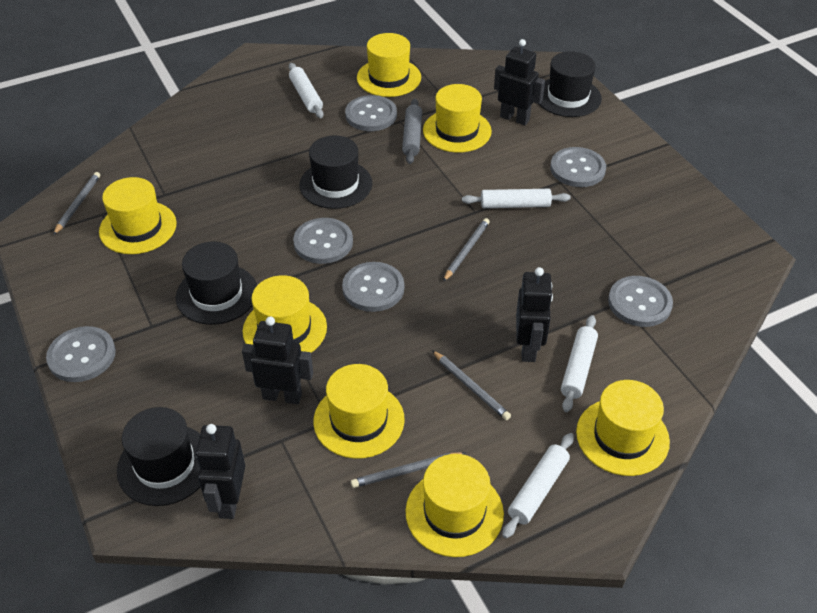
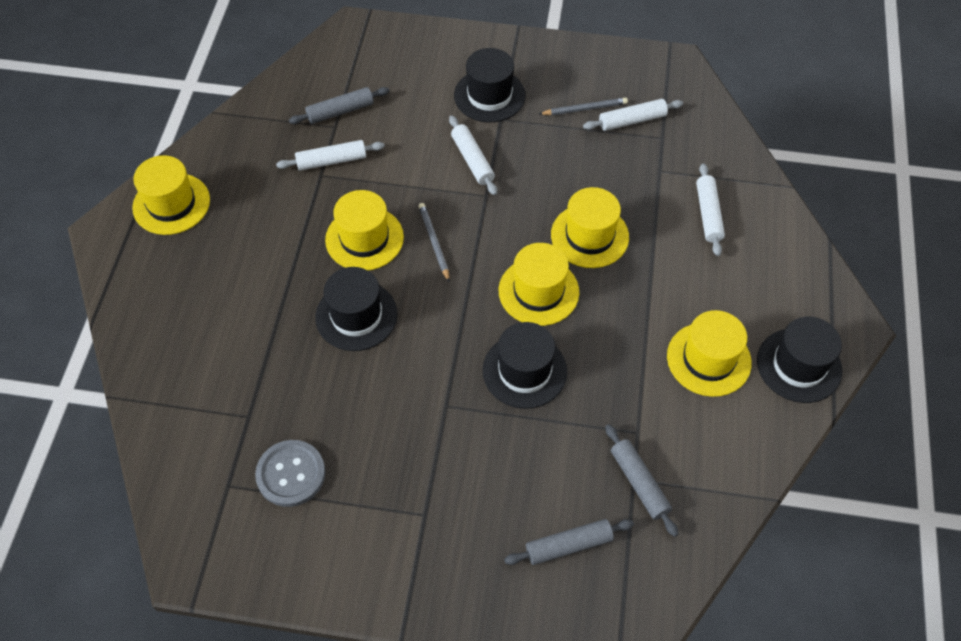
black robot: 4 -> 0
grey button: 6 -> 1
grey pencil: 4 -> 2
grey rolling pin: 1 -> 3
yellow hat: 7 -> 5

